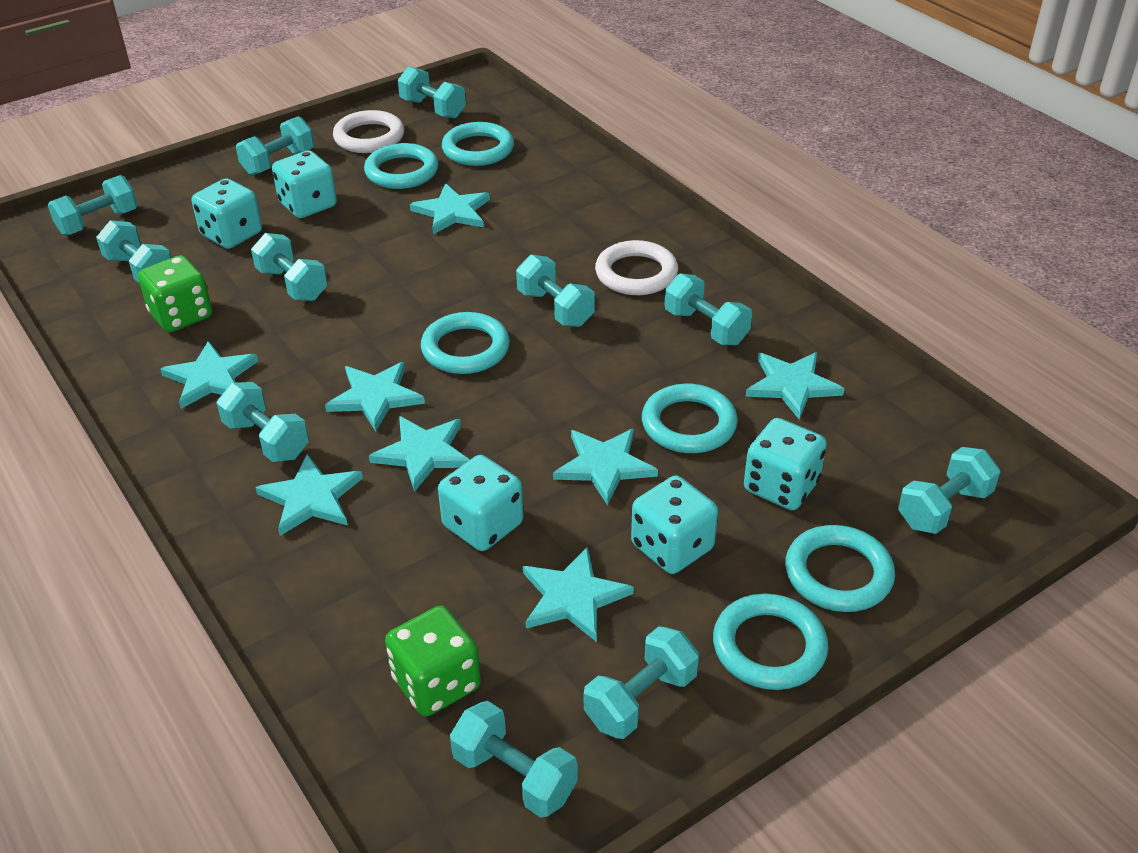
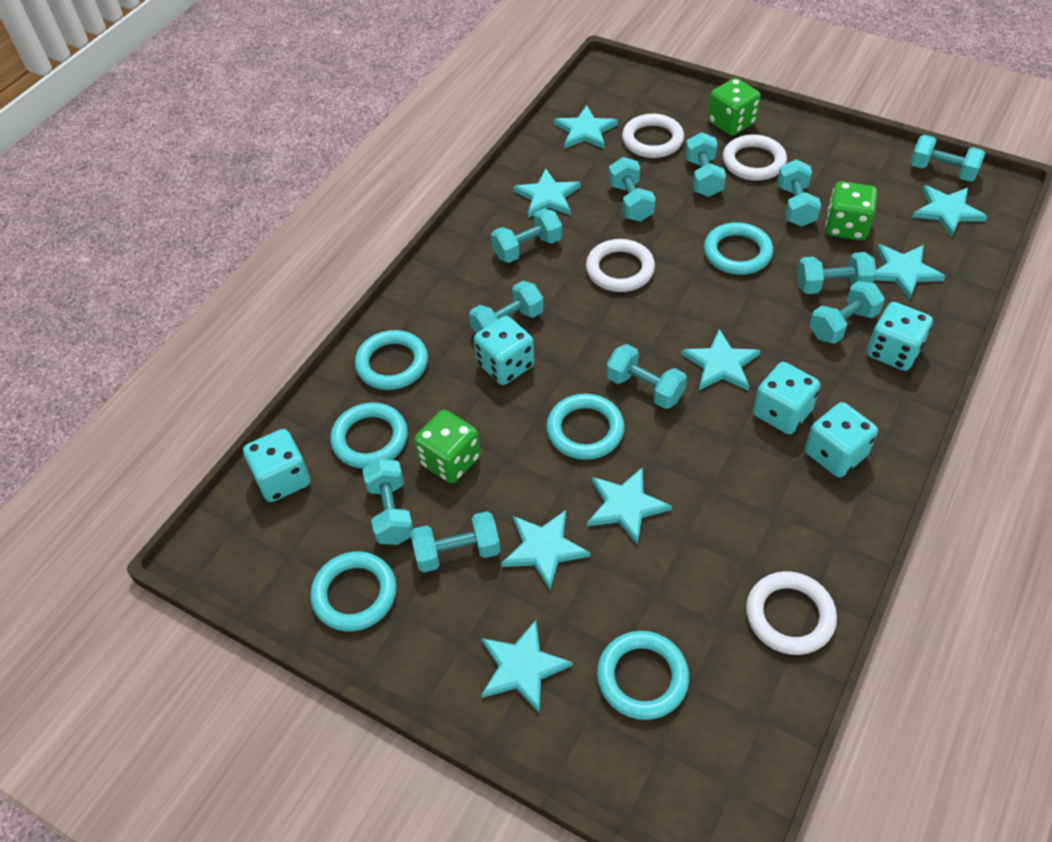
green dice: 2 -> 3
white ring: 2 -> 4

